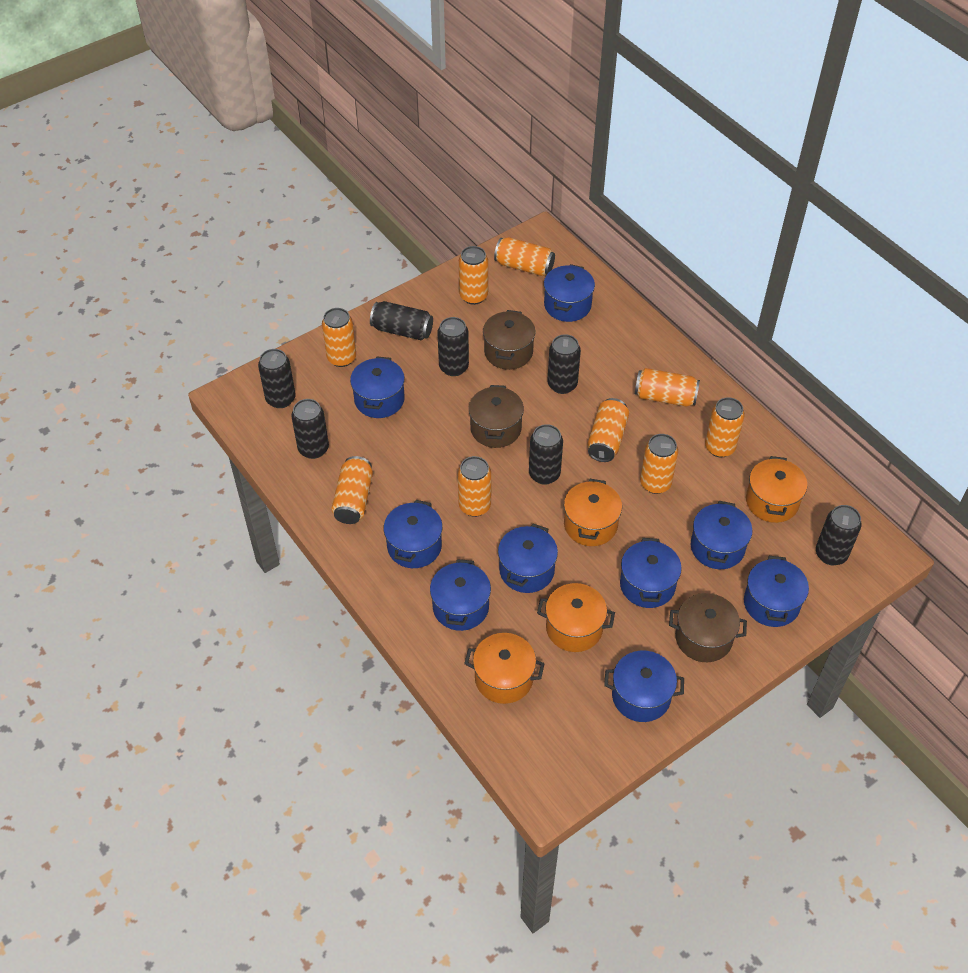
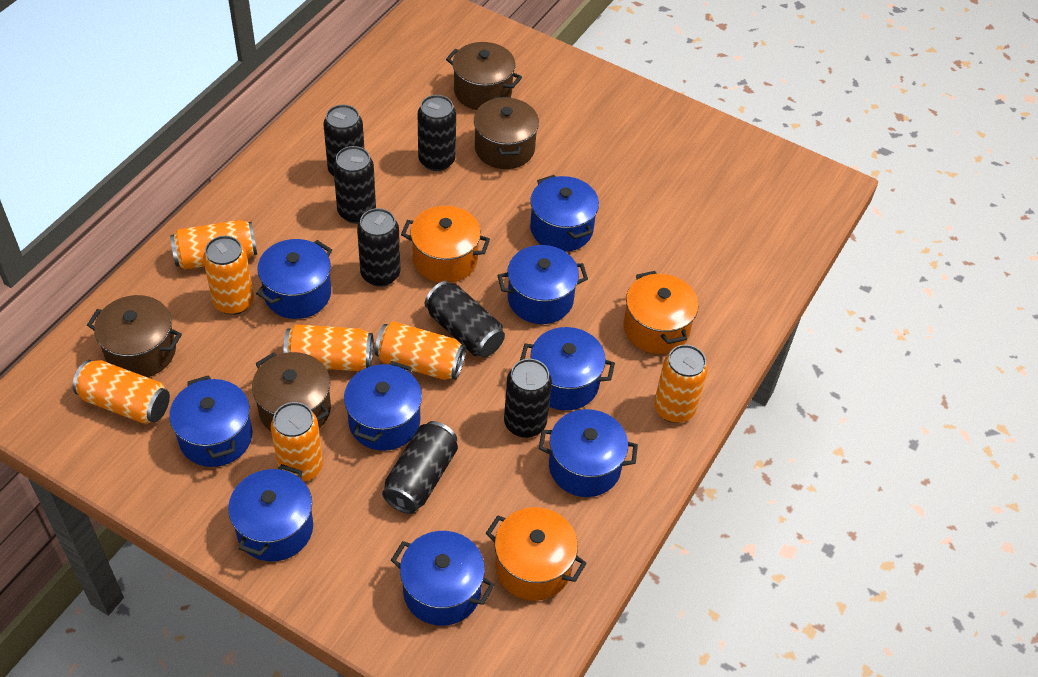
brown pot: 3 -> 4
orange can: 9 -> 7
orange pot: 4 -> 3

